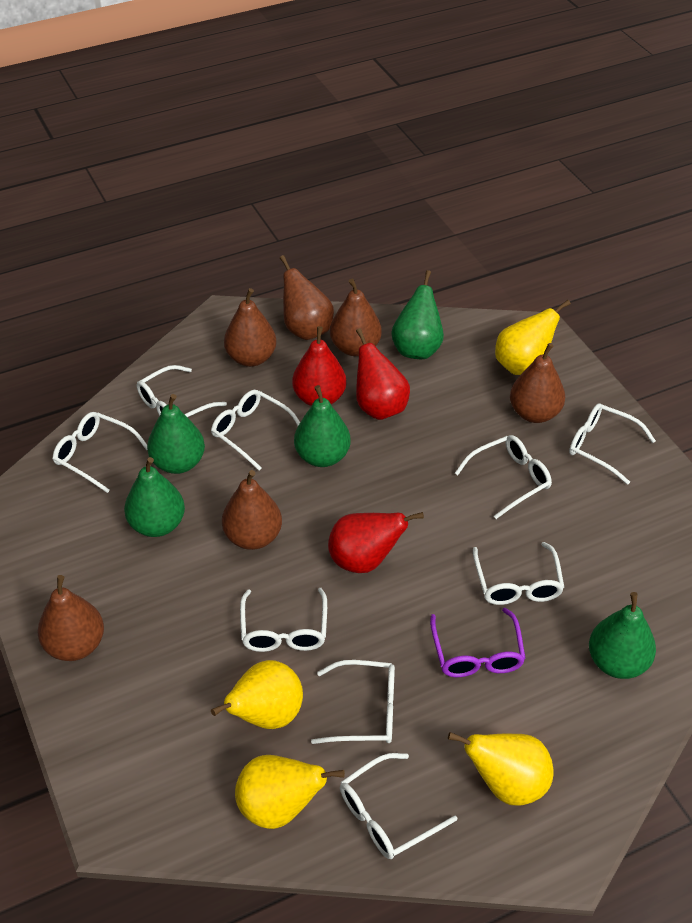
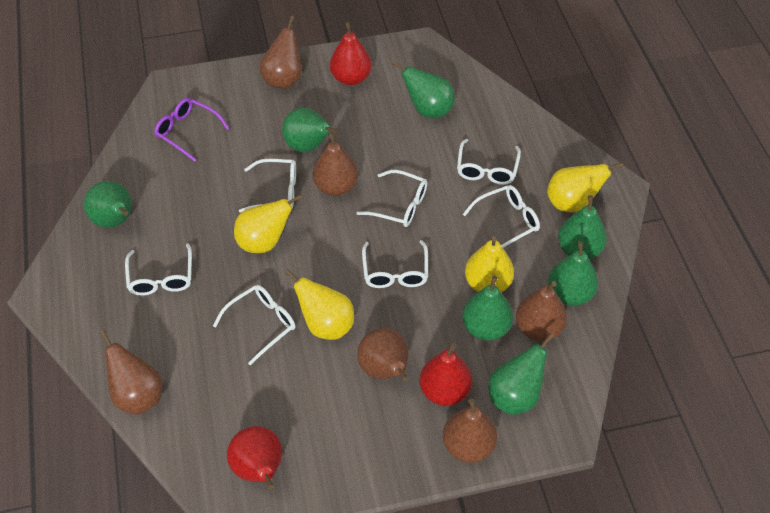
green pear: 5 -> 7
white glasses: 9 -> 7

